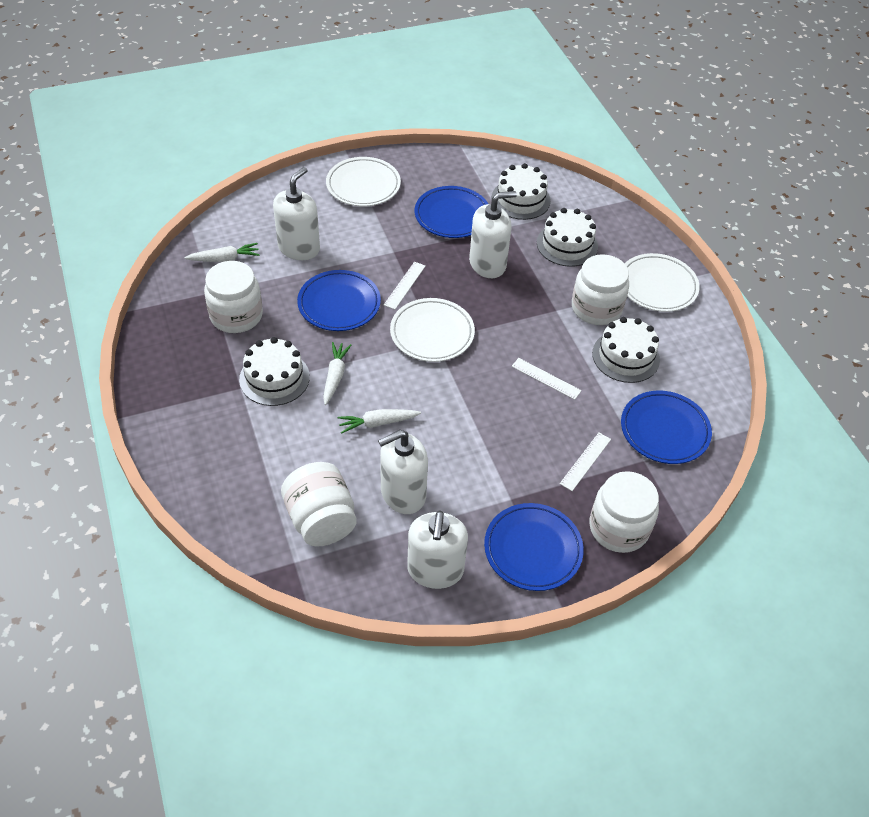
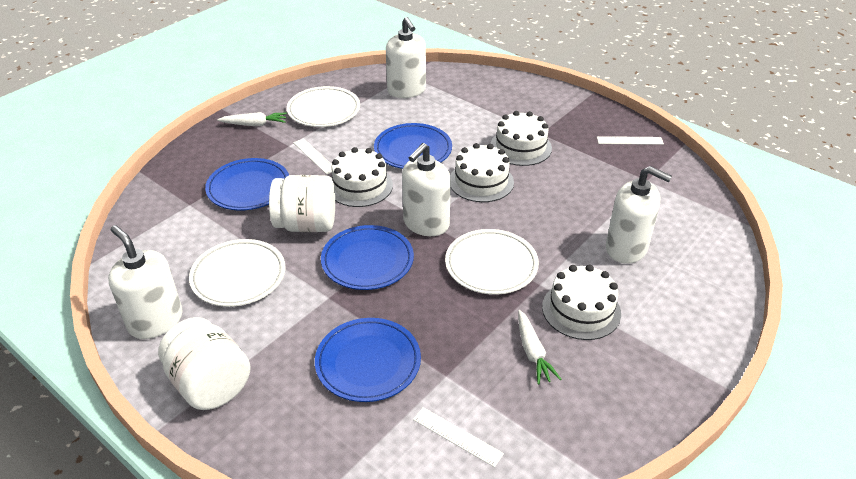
white carrot: 3 -> 2
white jar: 4 -> 2

